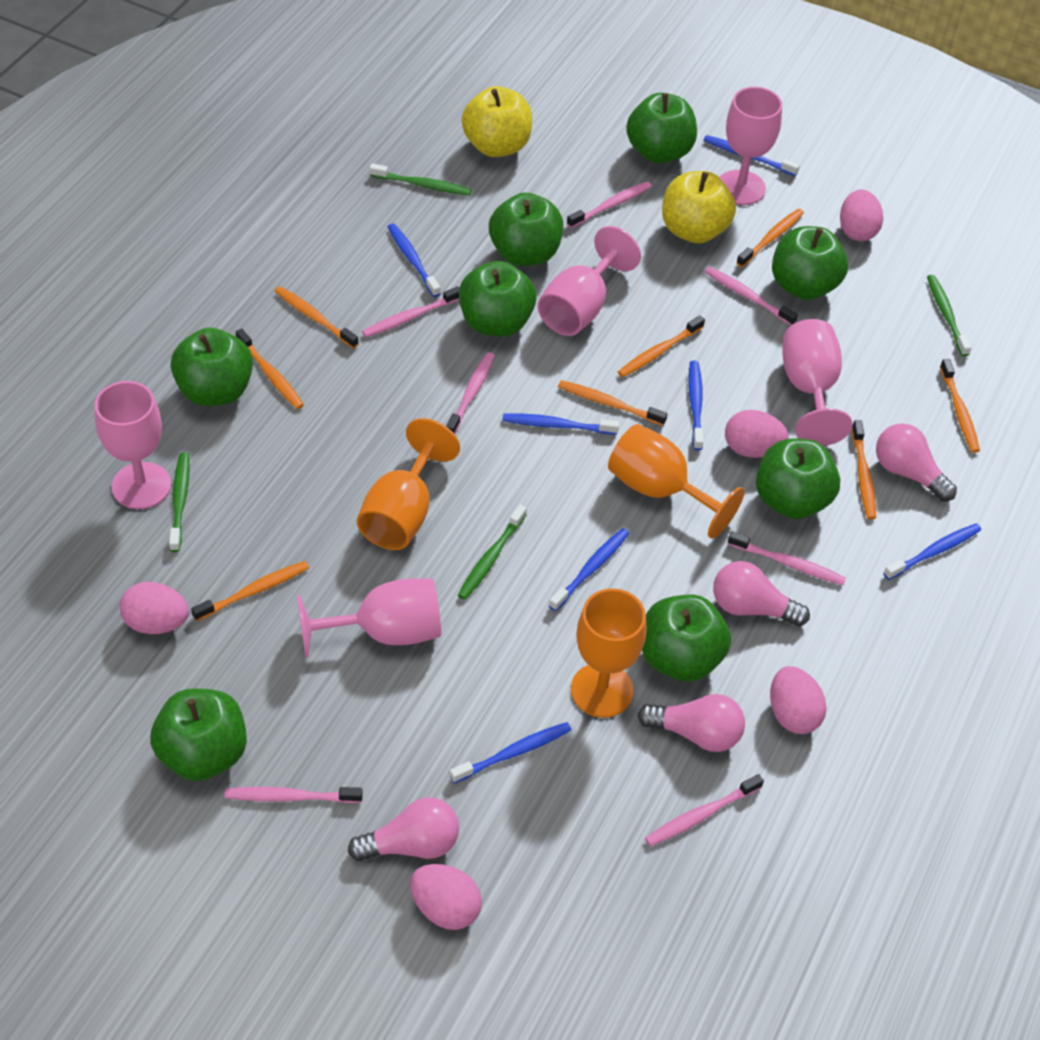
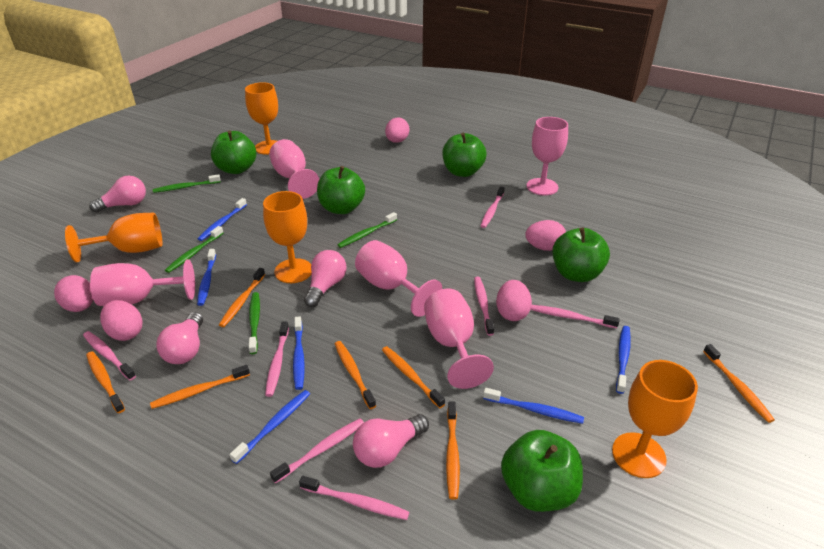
blue toothbrush: 7 -> 6
green apple: 8 -> 5
orange goblet: 3 -> 4
orange toothbrush: 8 -> 7
yellow apple: 2 -> 0

